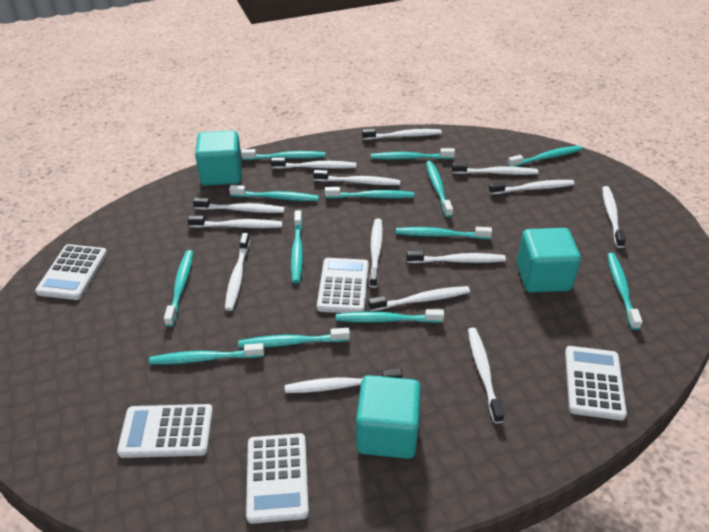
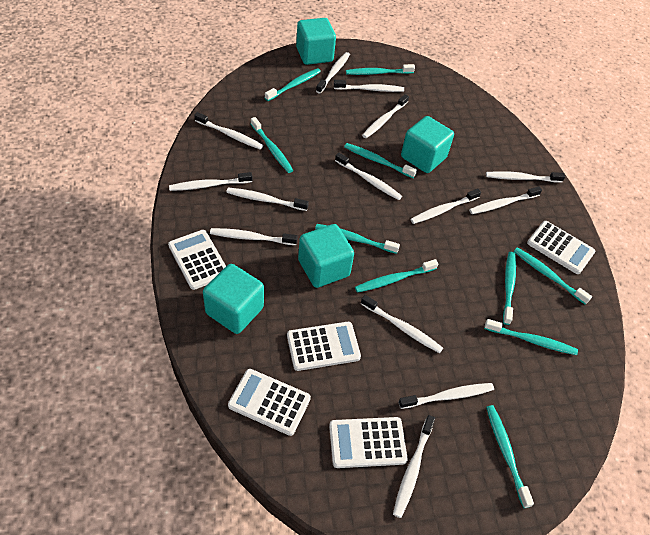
turquoise cube: 3 -> 4
turquoise toothbrush: 13 -> 10

